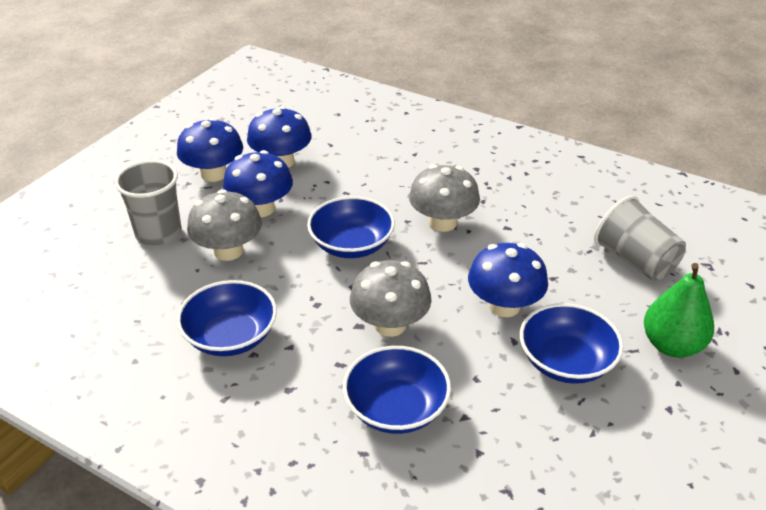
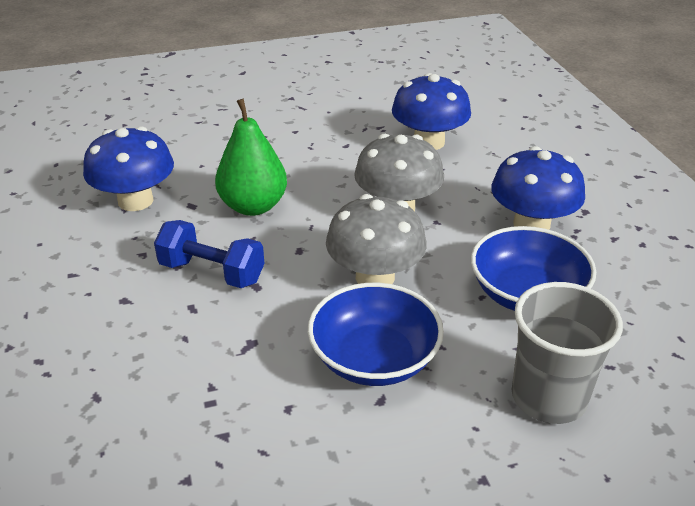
blue bowl: 4 -> 2
blue dumbbell: 0 -> 1
blue mushroom: 4 -> 3
grey cup: 2 -> 1
grey mushroom: 3 -> 2

